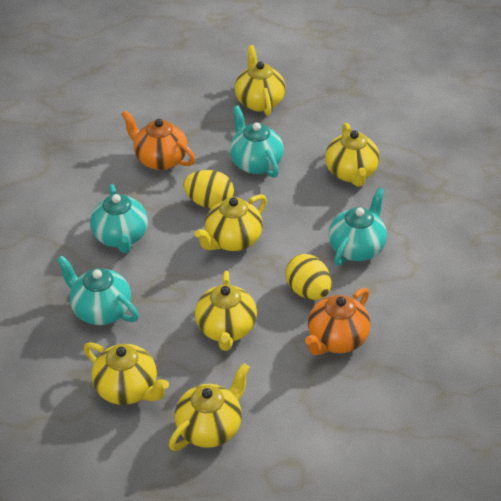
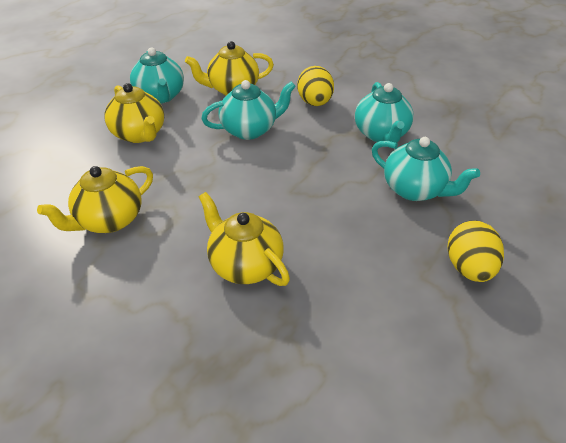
orange teapot: 2 -> 0
yellow teapot: 6 -> 4

